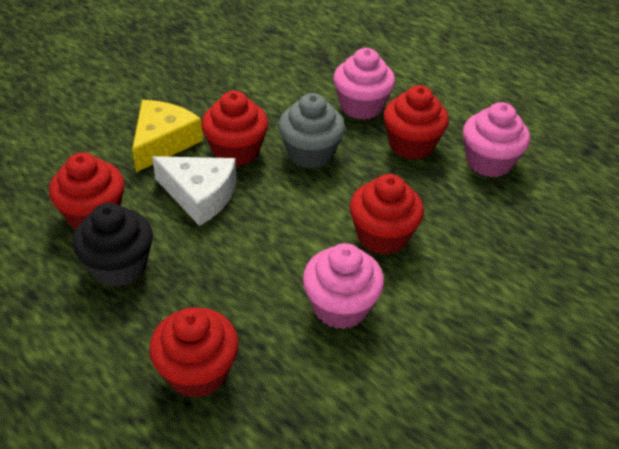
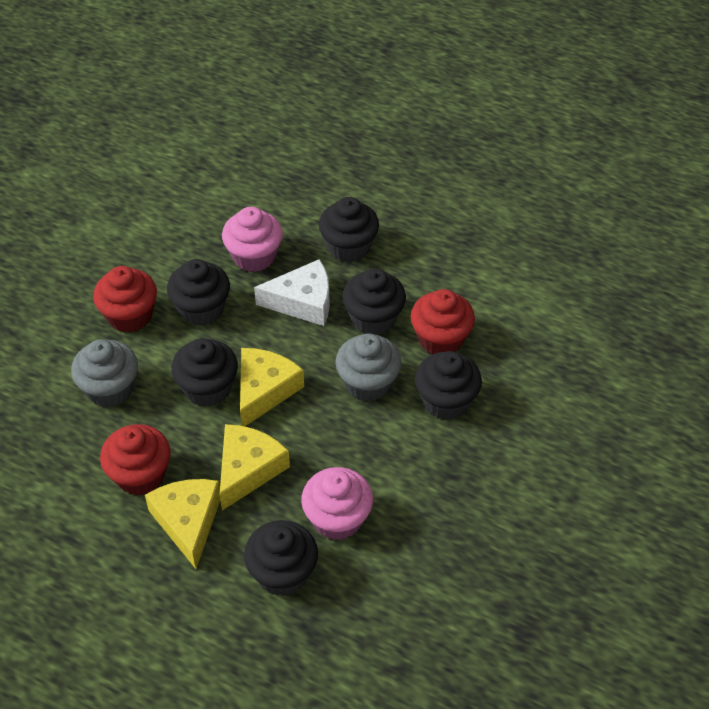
black cupcake: 1 -> 6
grey cupcake: 1 -> 2
pink cupcake: 3 -> 2
red cupcake: 5 -> 3
yellow cheese: 1 -> 3

